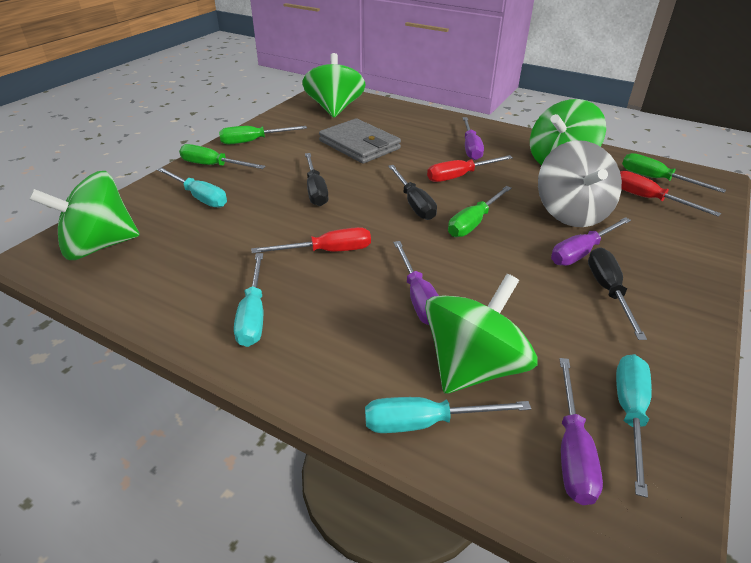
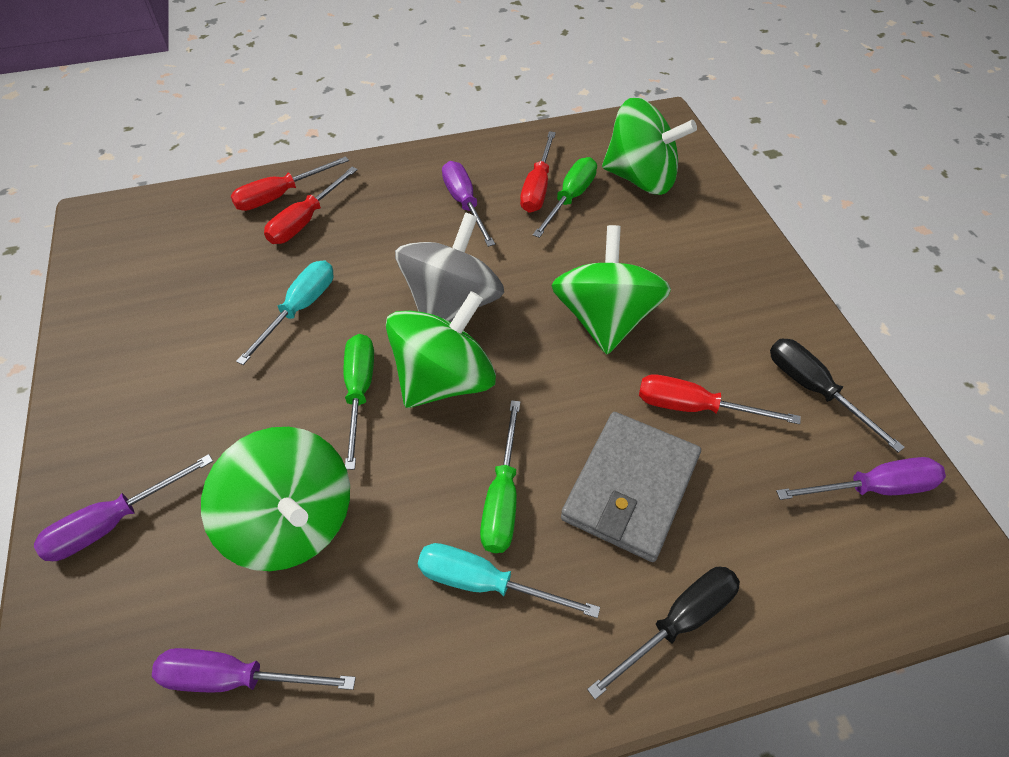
black screwdriver: 3 -> 2
green screwdriver: 4 -> 3
red screwdriver: 3 -> 4
turquoise screwdriver: 4 -> 2

